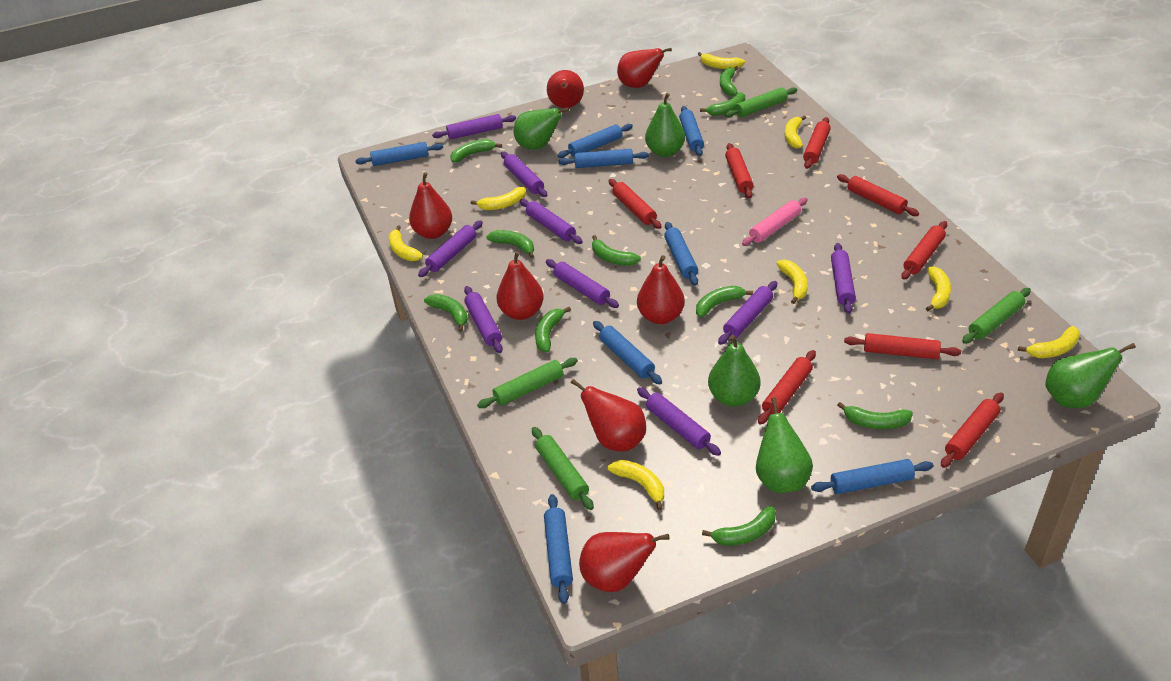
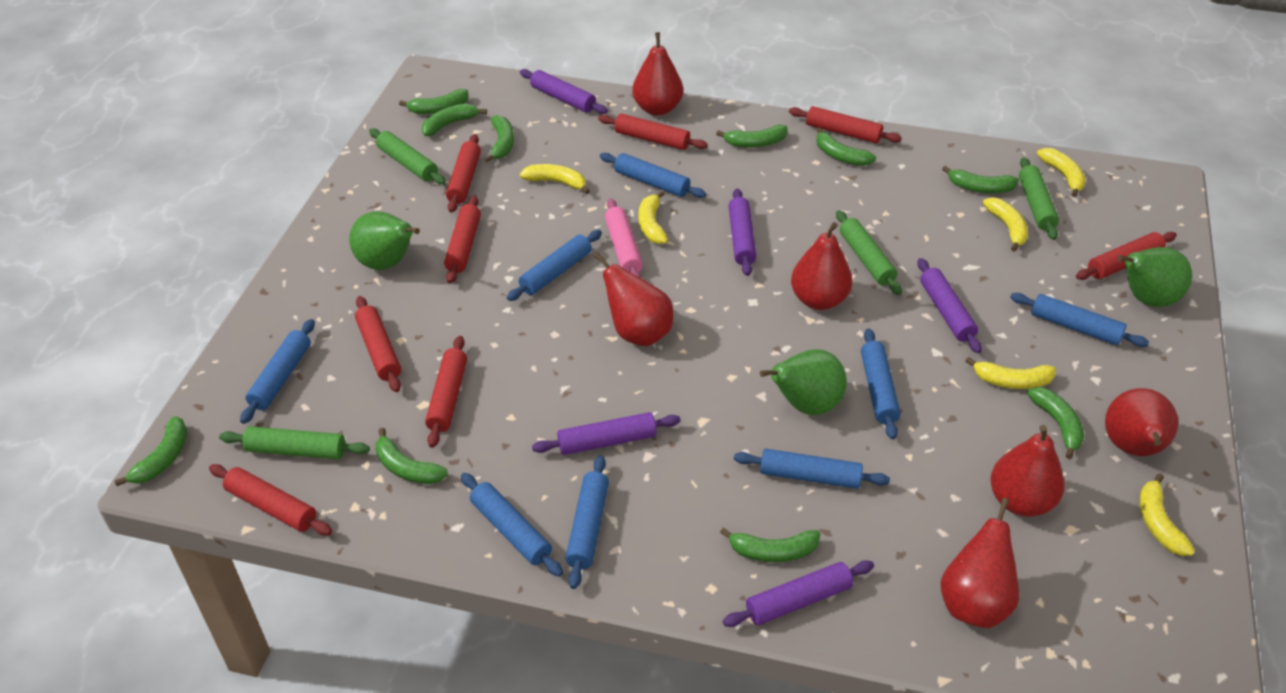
green pear: 5 -> 3
purple rolling pin: 9 -> 5
red pear: 7 -> 6
yellow banana: 8 -> 6

